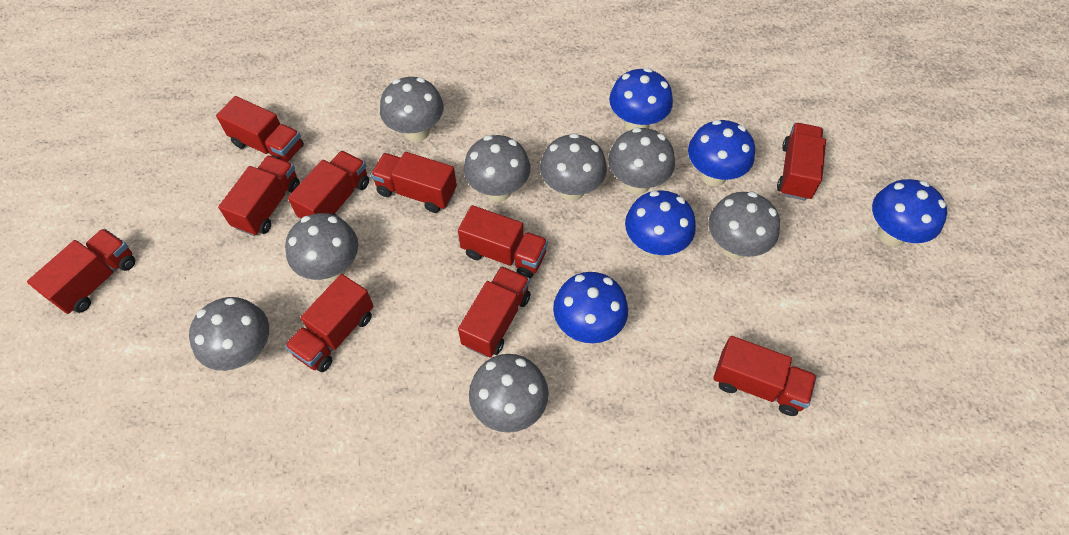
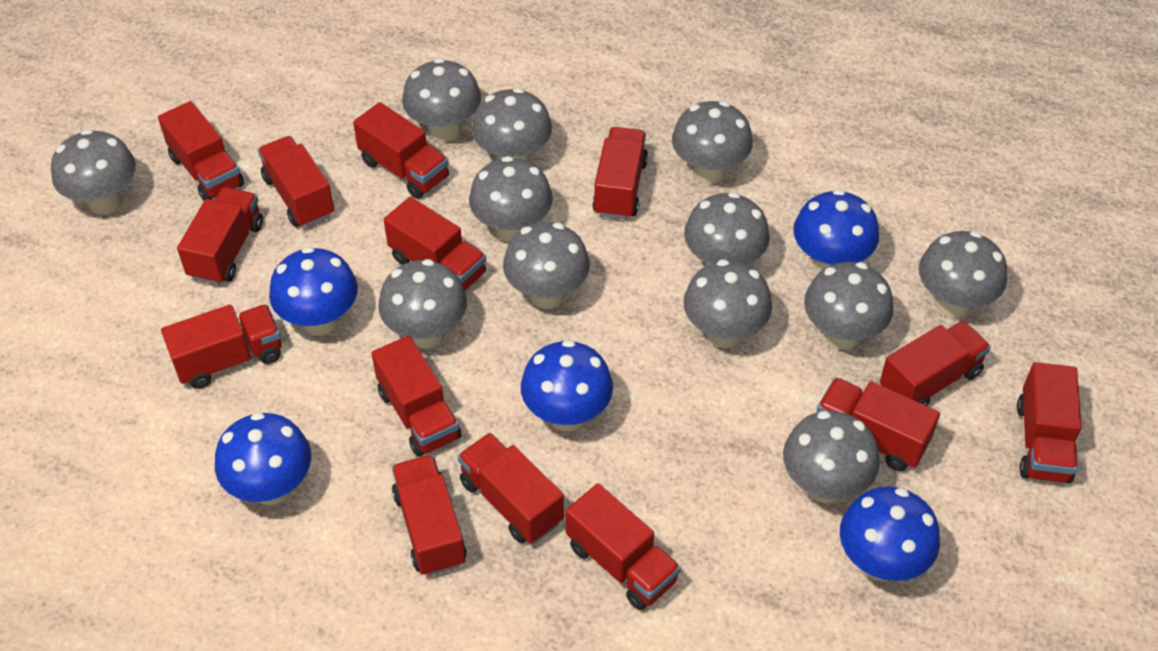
grey mushroom: 8 -> 12
red truck: 10 -> 14

